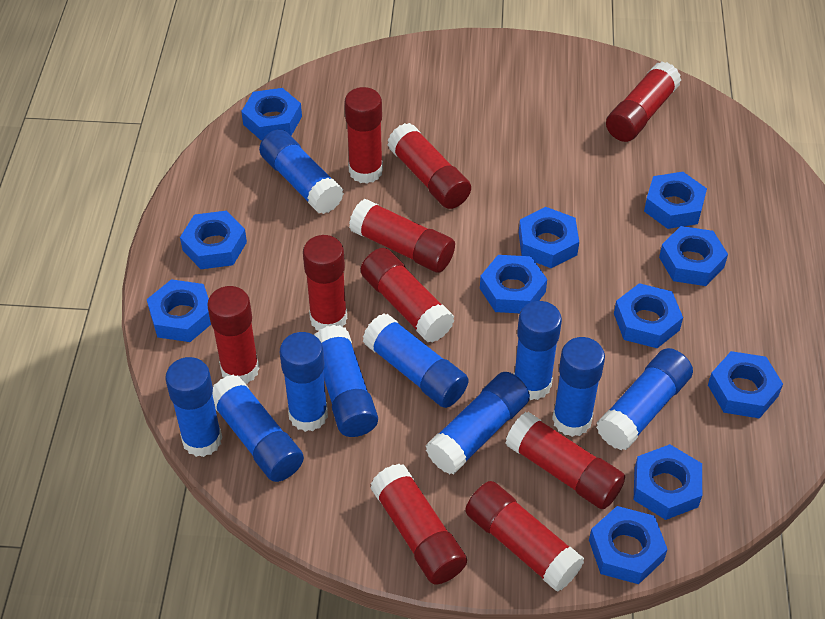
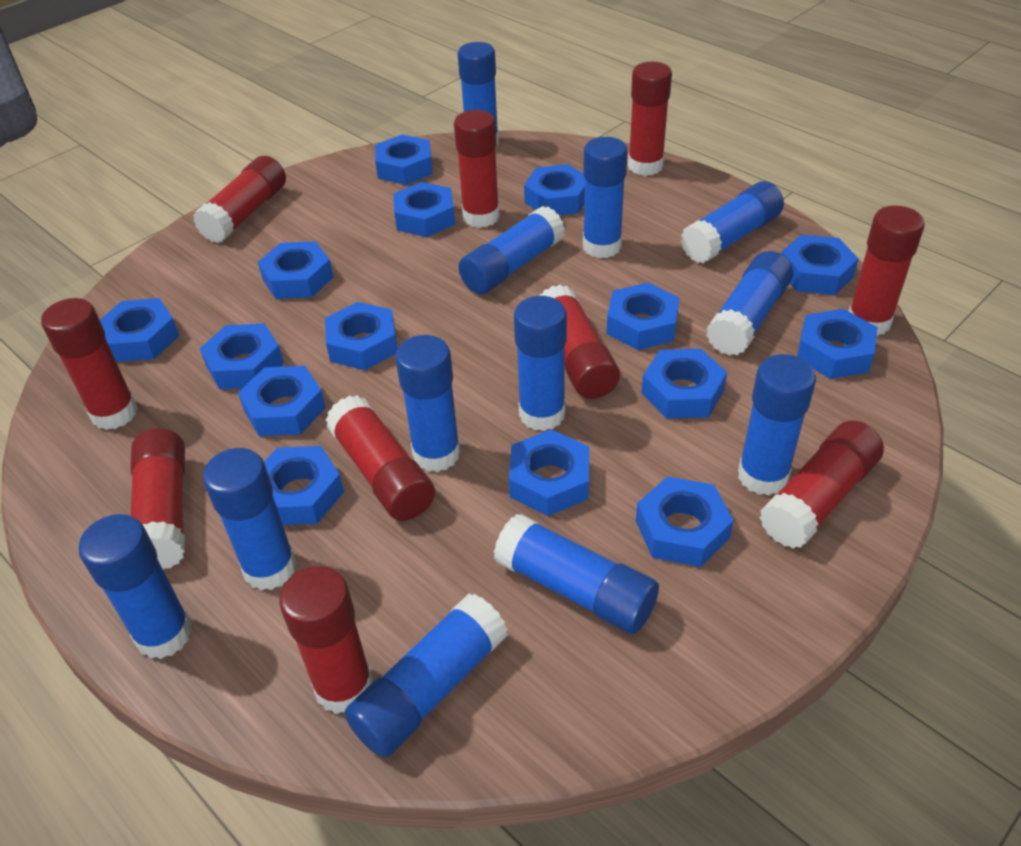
blue glue stick: 10 -> 12
blue nut: 11 -> 15

